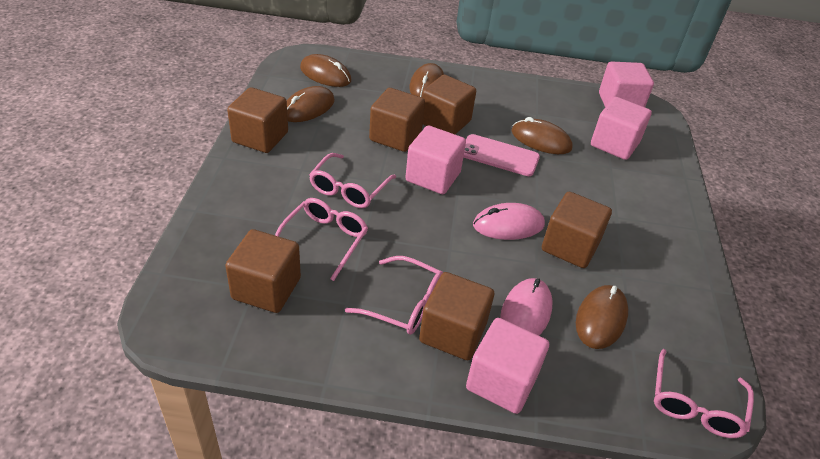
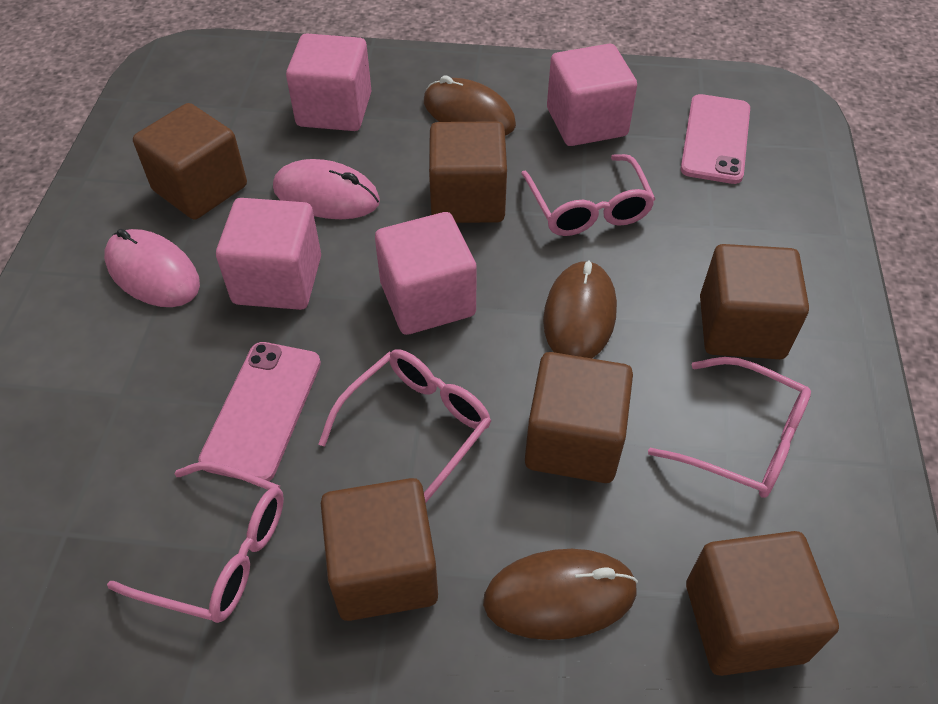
brown mouse: 5 -> 3
pink phone: 1 -> 2

